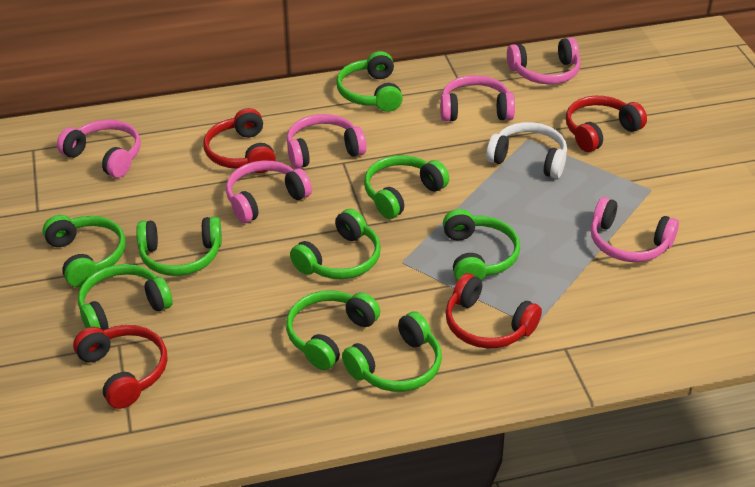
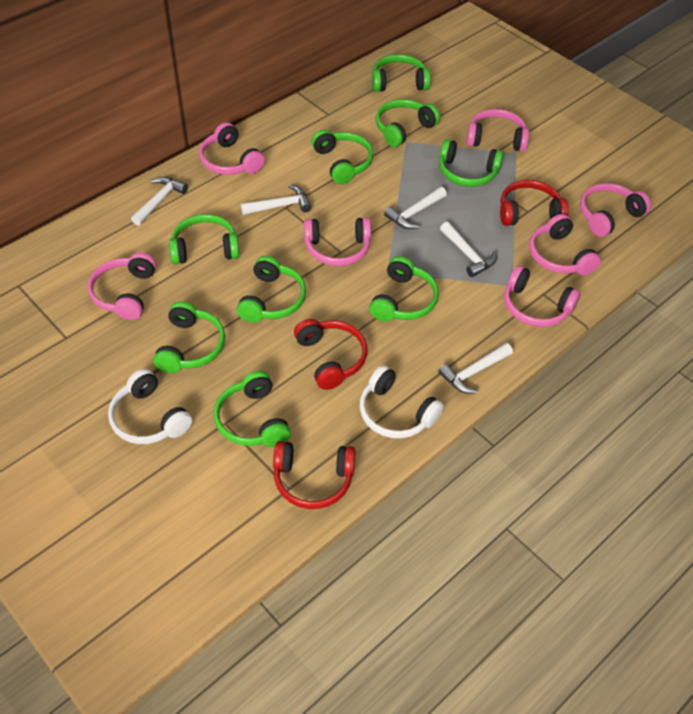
pink headphones: 6 -> 7
red headphones: 4 -> 3
white hammer: 0 -> 5
white headphones: 1 -> 2

